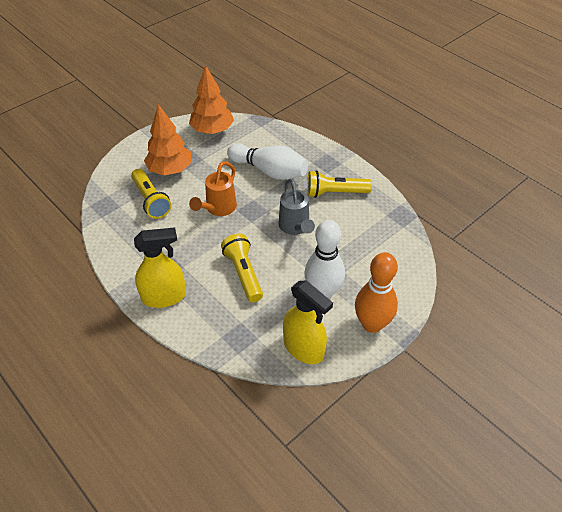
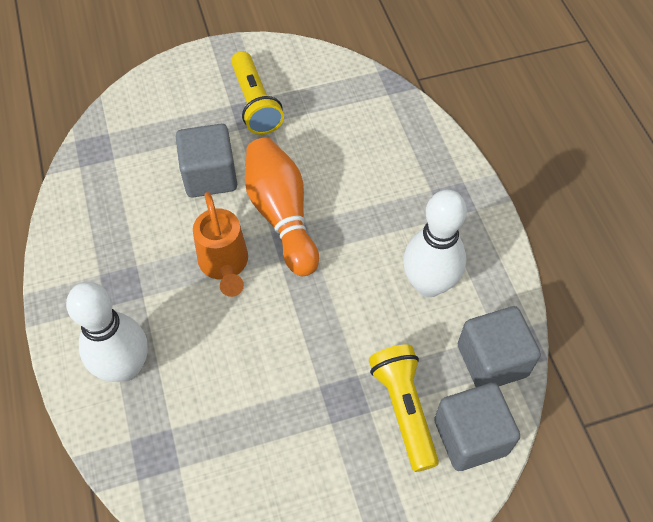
grey cube: 0 -> 3
grey watering can: 1 -> 0
orange tree: 2 -> 0
yellow flashlight: 3 -> 2
yellow spray bottle: 2 -> 0

